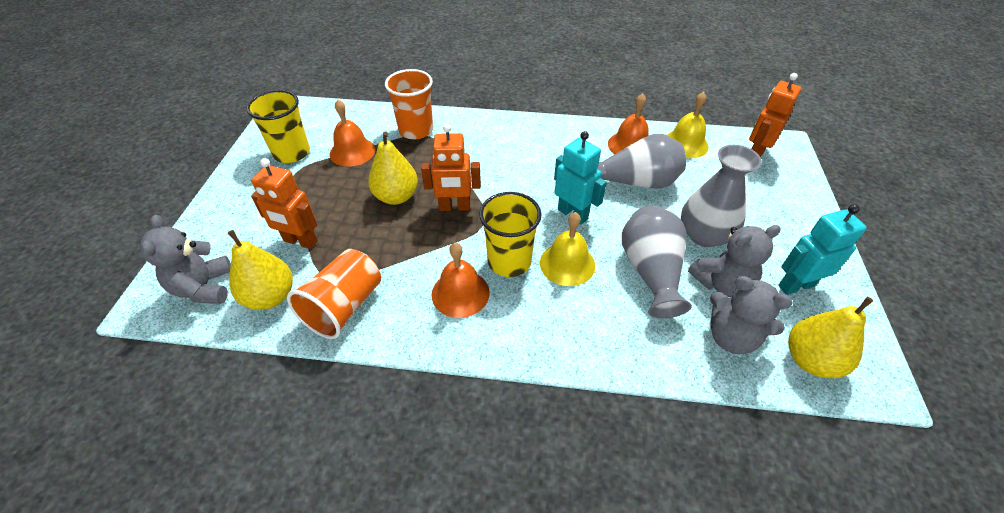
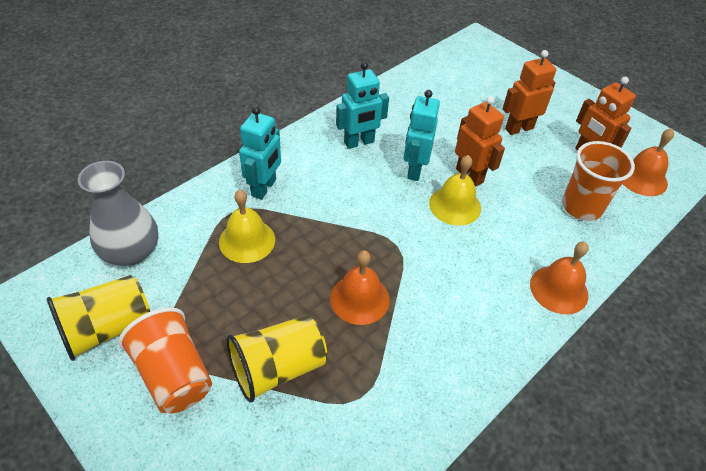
grey teddy bear: 3 -> 0
grey vase: 3 -> 1
turquoise robot: 2 -> 3
yellow pear: 3 -> 0

